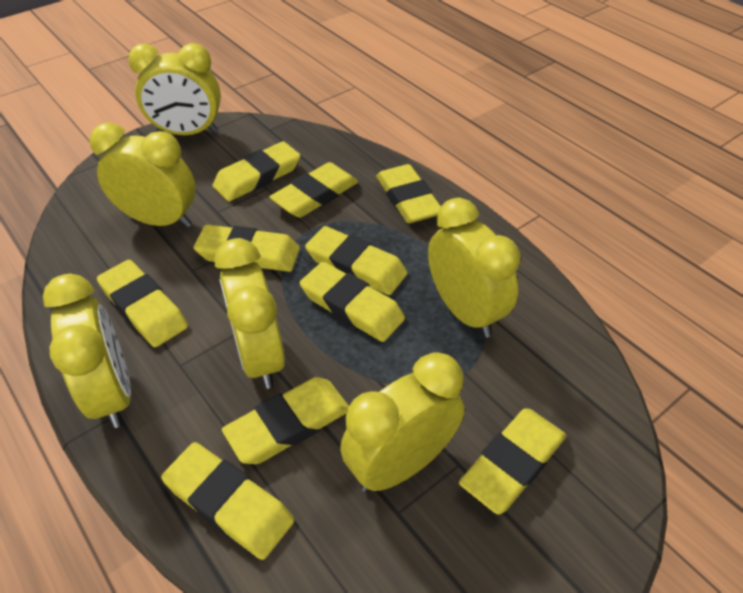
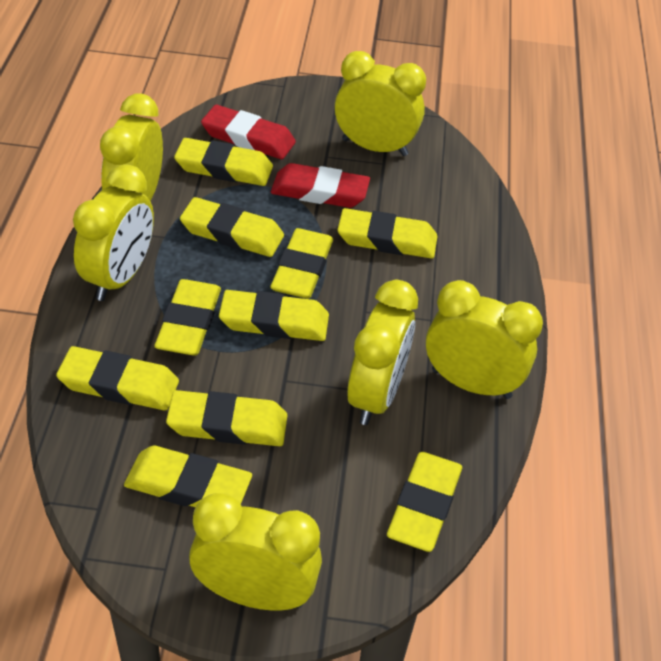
red eraser: 0 -> 2

